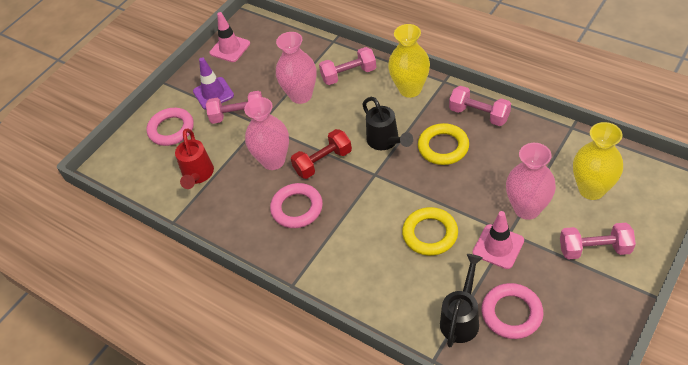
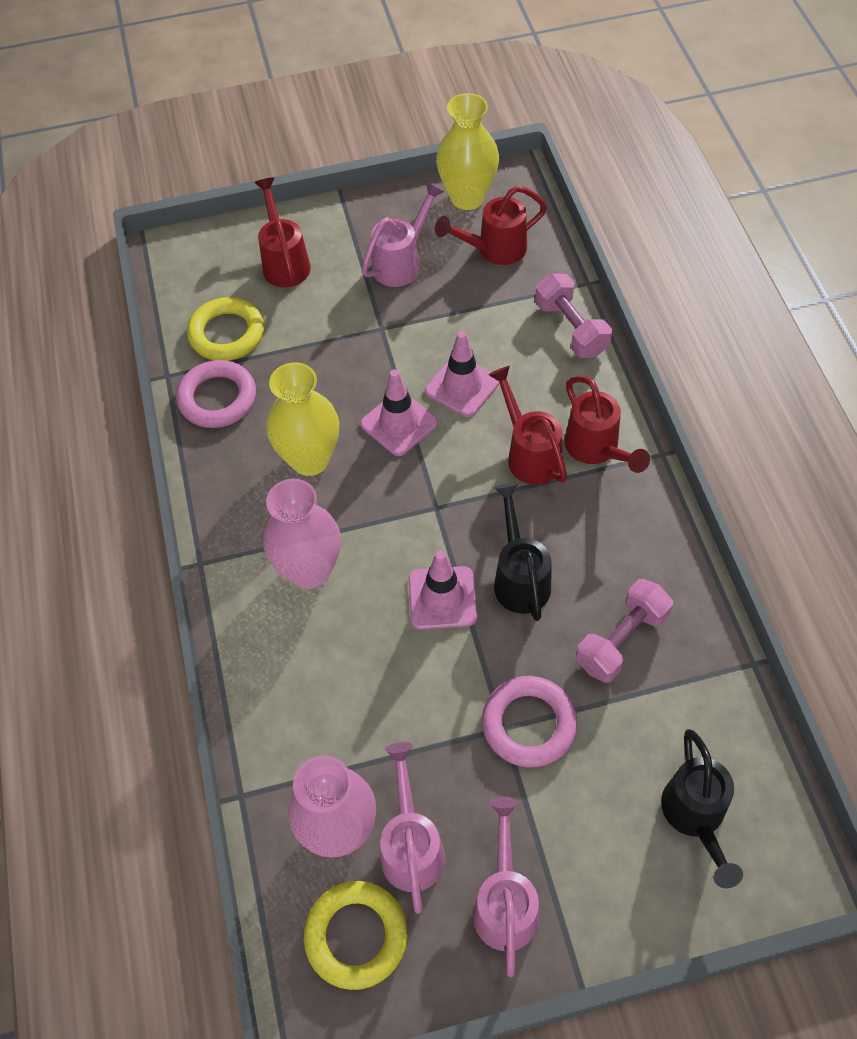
pink dumbbell: 4 -> 2
pink ring: 3 -> 2
pink traffic cone: 2 -> 3
pink vase: 3 -> 2
pink watering can: 0 -> 3
purple traffic cone: 1 -> 0
red dumbbell: 1 -> 0
red watering can: 1 -> 4

